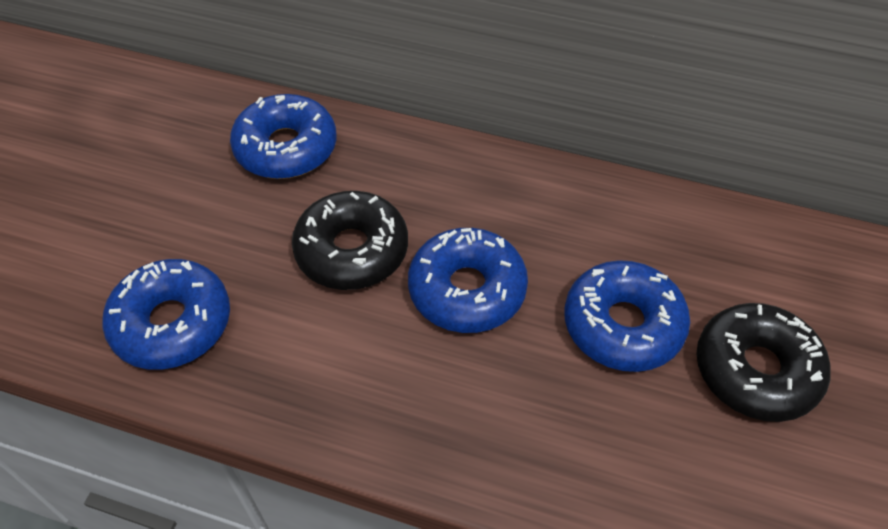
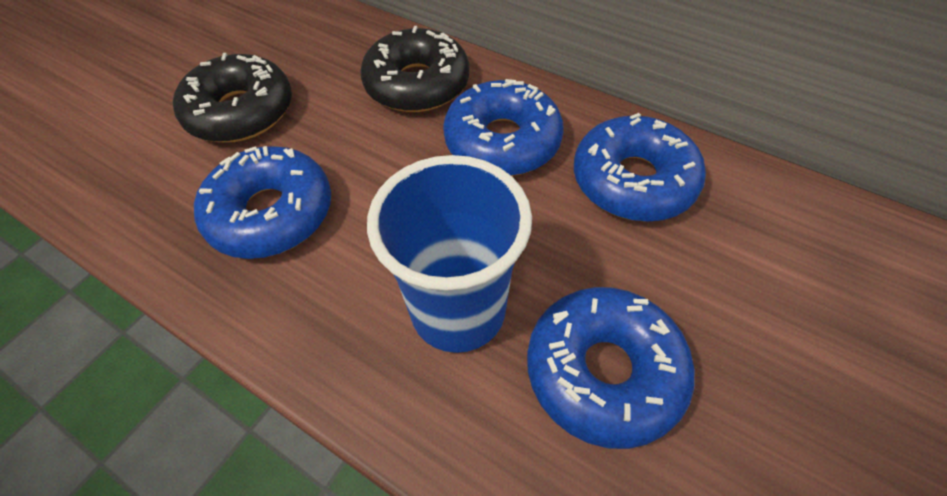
blue cup: 0 -> 1

